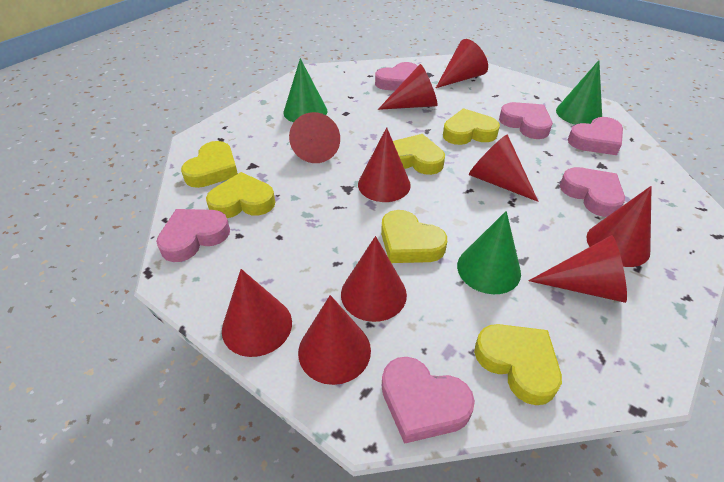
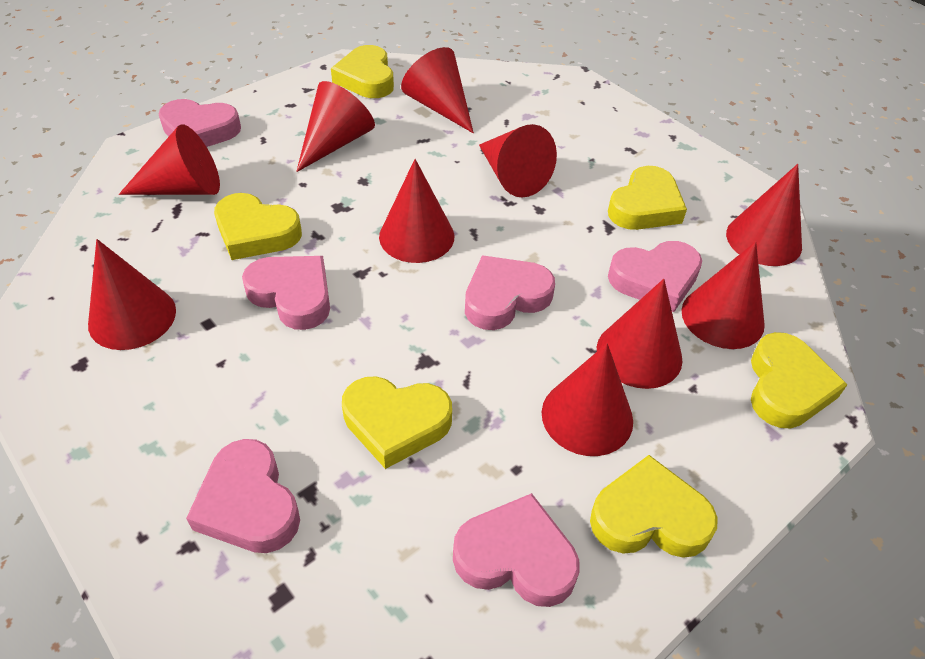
green cone: 3 -> 0

